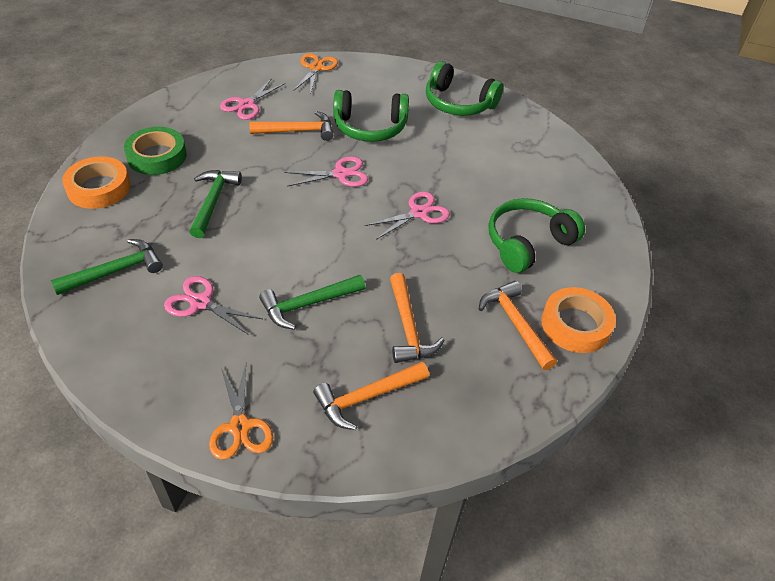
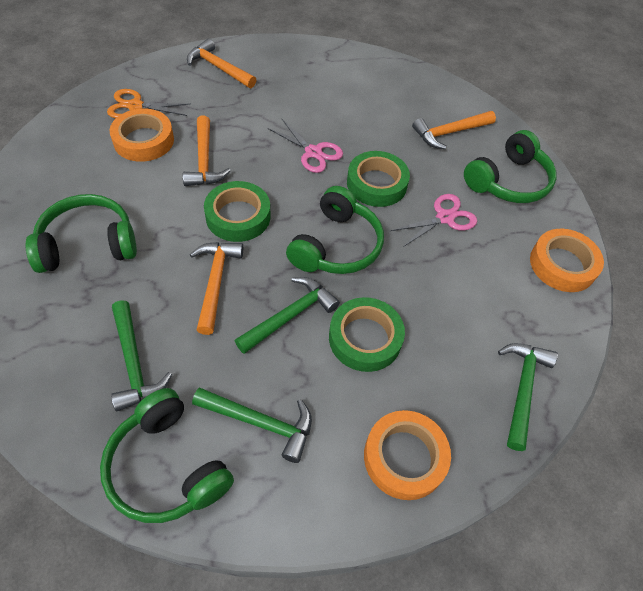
green hammer: 3 -> 4
green headphones: 3 -> 4
green tape: 1 -> 3
orange scissors: 2 -> 1
orange tape: 2 -> 3
pink scissors: 4 -> 2

